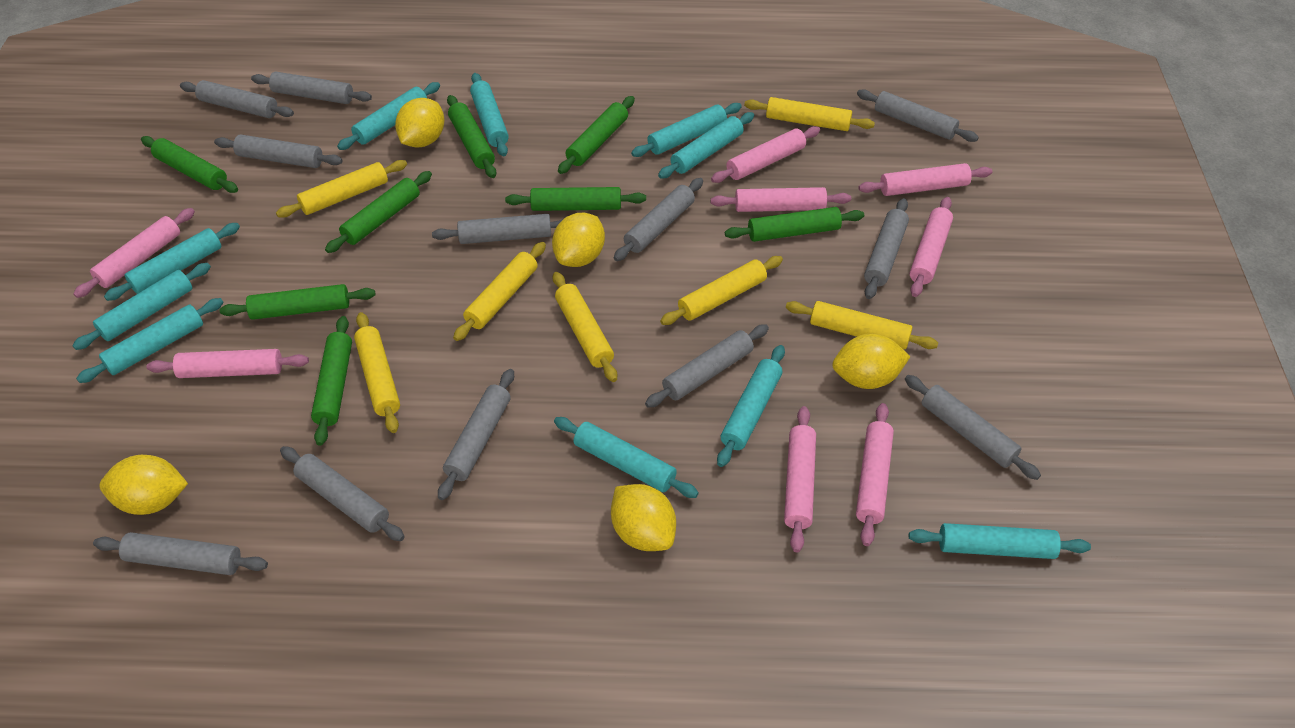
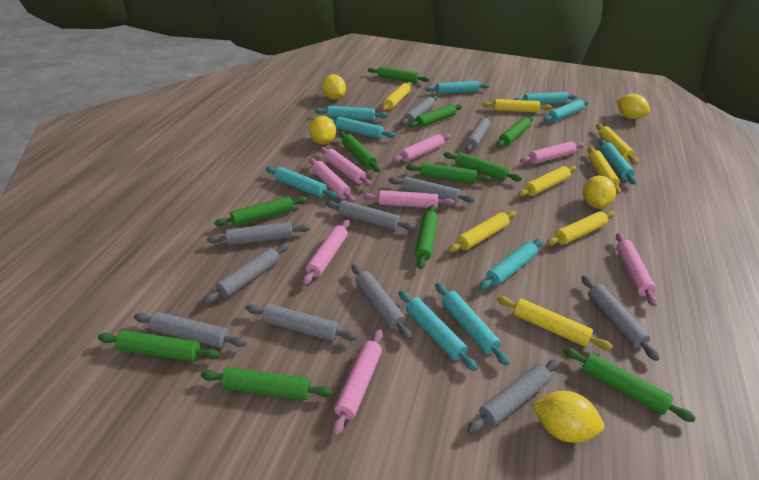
green rolling pin: 8 -> 11
grey rolling pin: 12 -> 11
yellow rolling pin: 7 -> 8

